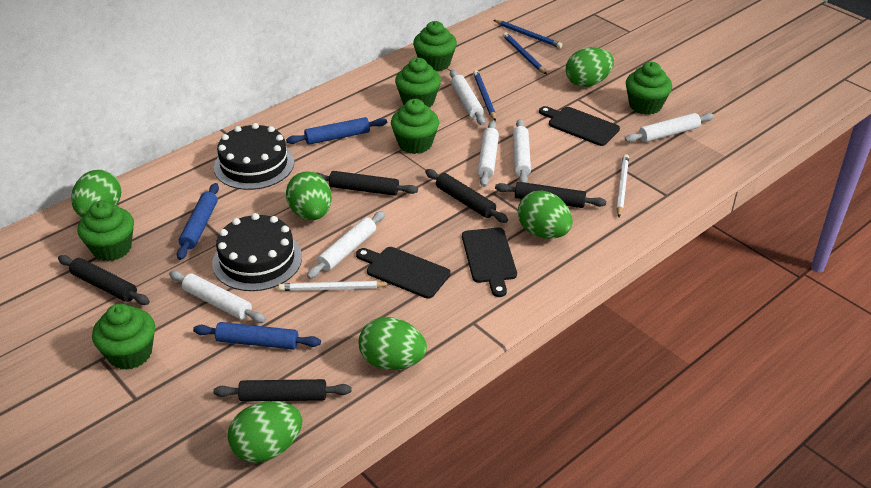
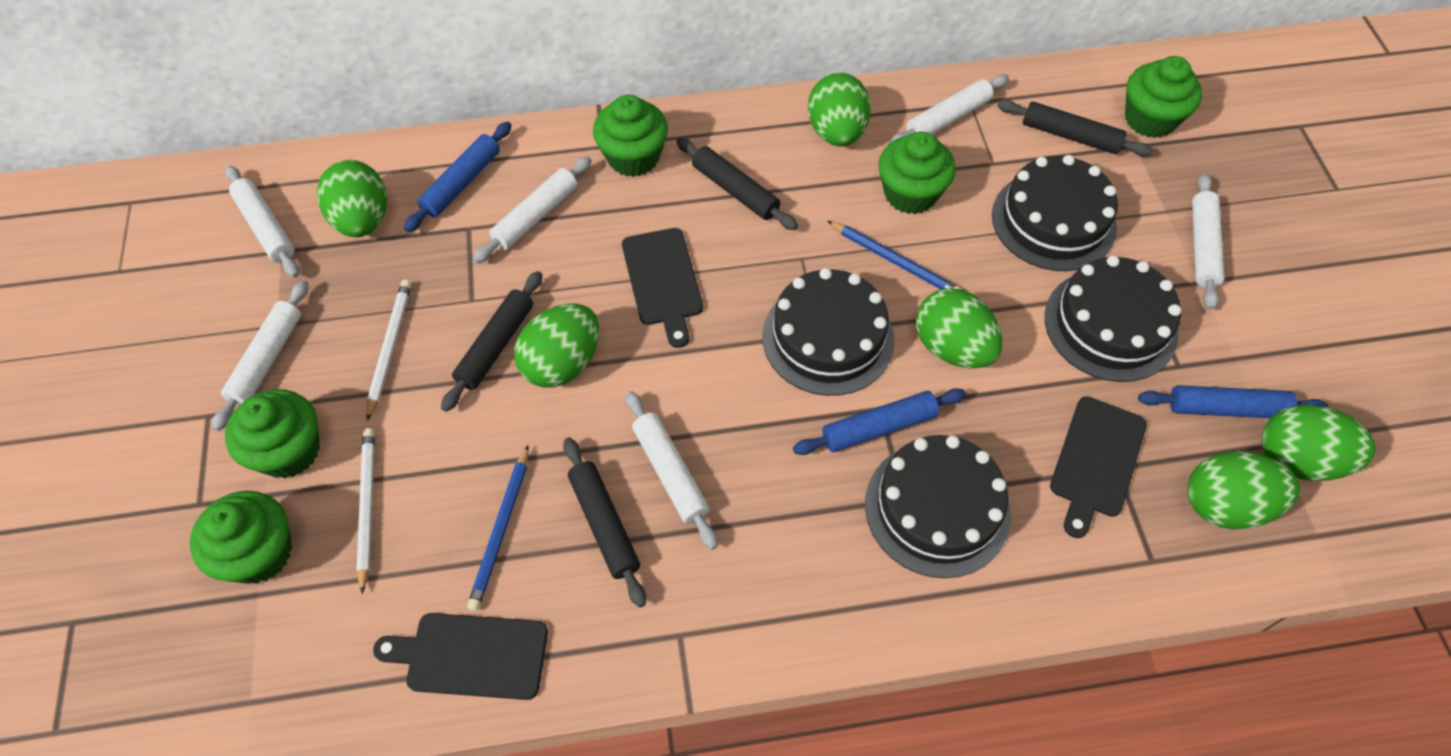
black cake: 2 -> 4
black rolling pin: 5 -> 4
blue pencil: 3 -> 2
green cupcake: 6 -> 5

